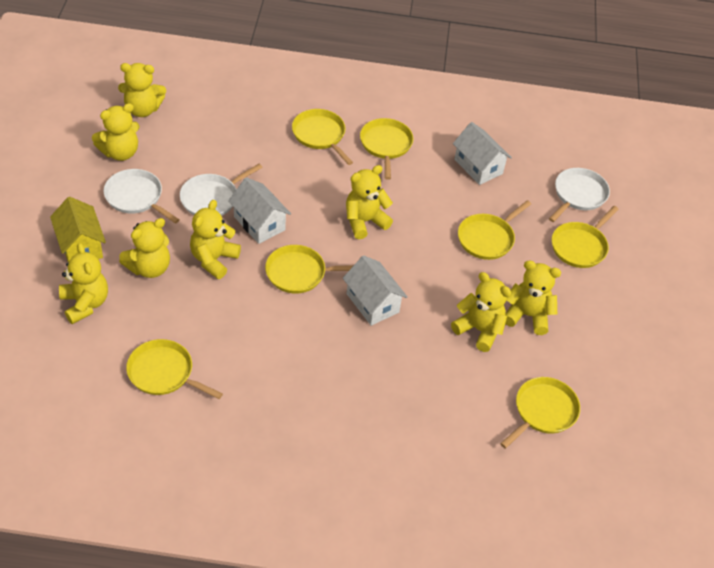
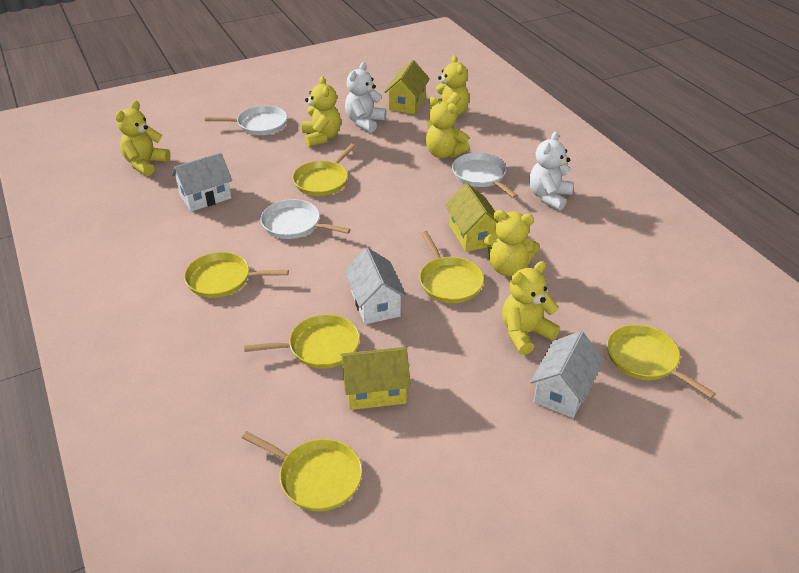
white teddy bear: 0 -> 2
yellow house: 1 -> 3
yellow pan: 7 -> 6
yellow teddy bear: 8 -> 6

